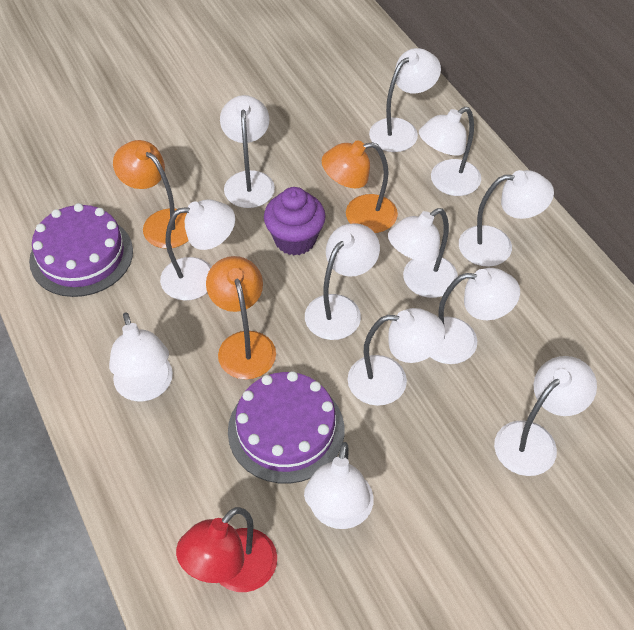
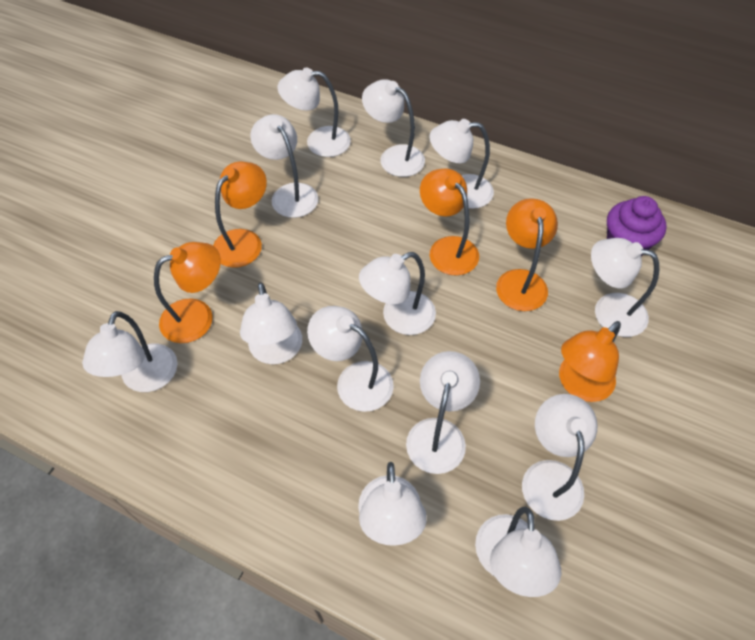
orange lamp: 3 -> 5
purple cake: 2 -> 0
red lamp: 1 -> 0
white lamp: 12 -> 13

